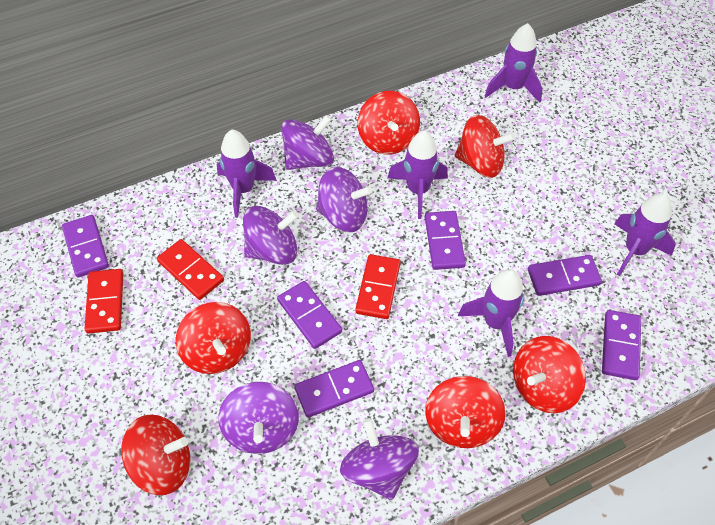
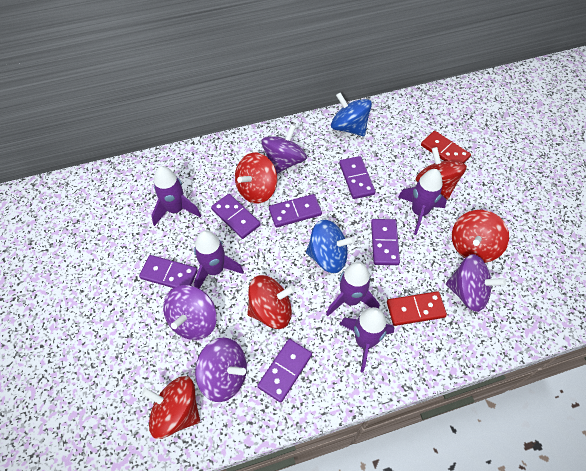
blue spinning top: 0 -> 2
purple spinning top: 5 -> 4
red domino: 3 -> 2
red spinning top: 6 -> 5

